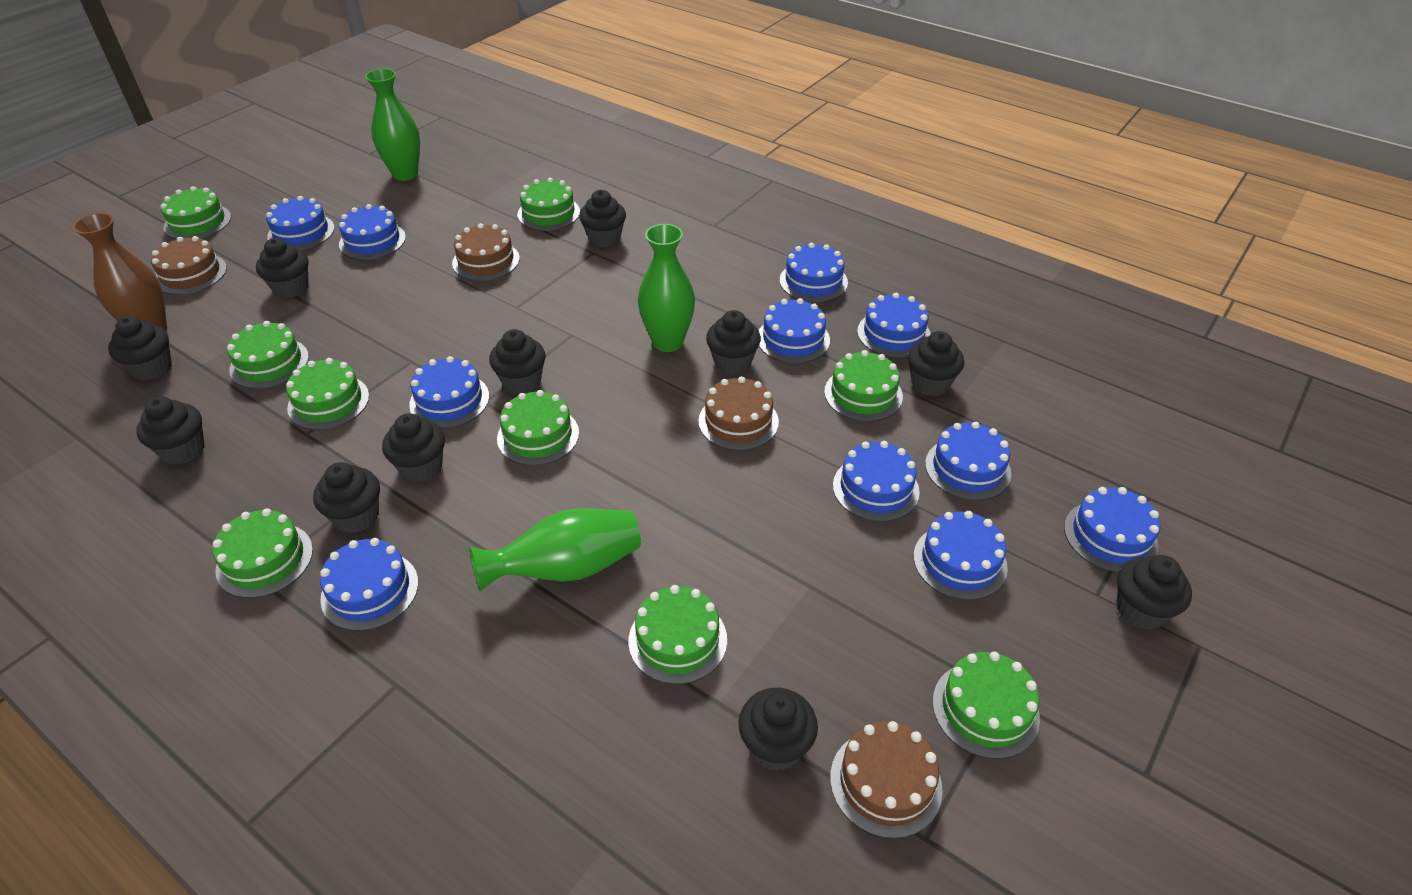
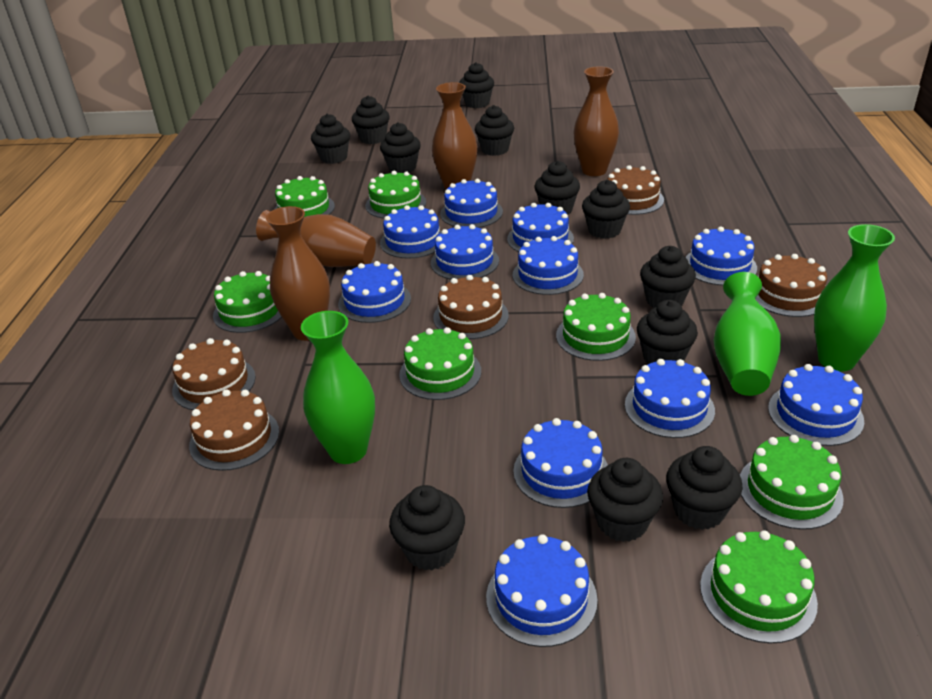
black cupcake: 11 -> 12
brown cake: 4 -> 5
brown vase: 1 -> 4
green cake: 9 -> 7

